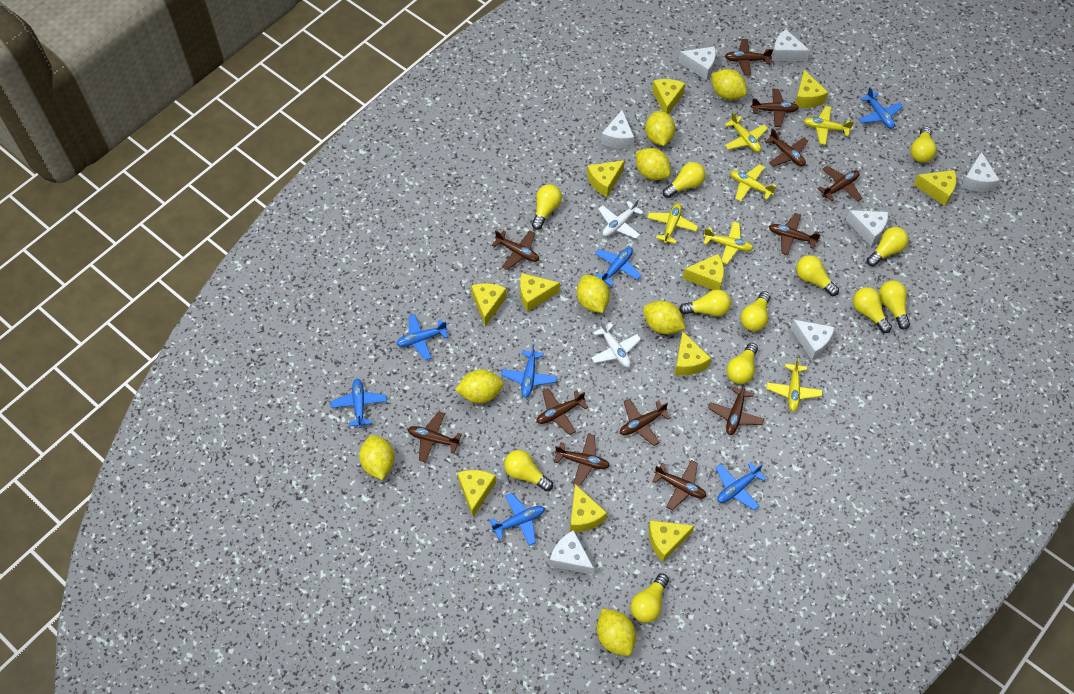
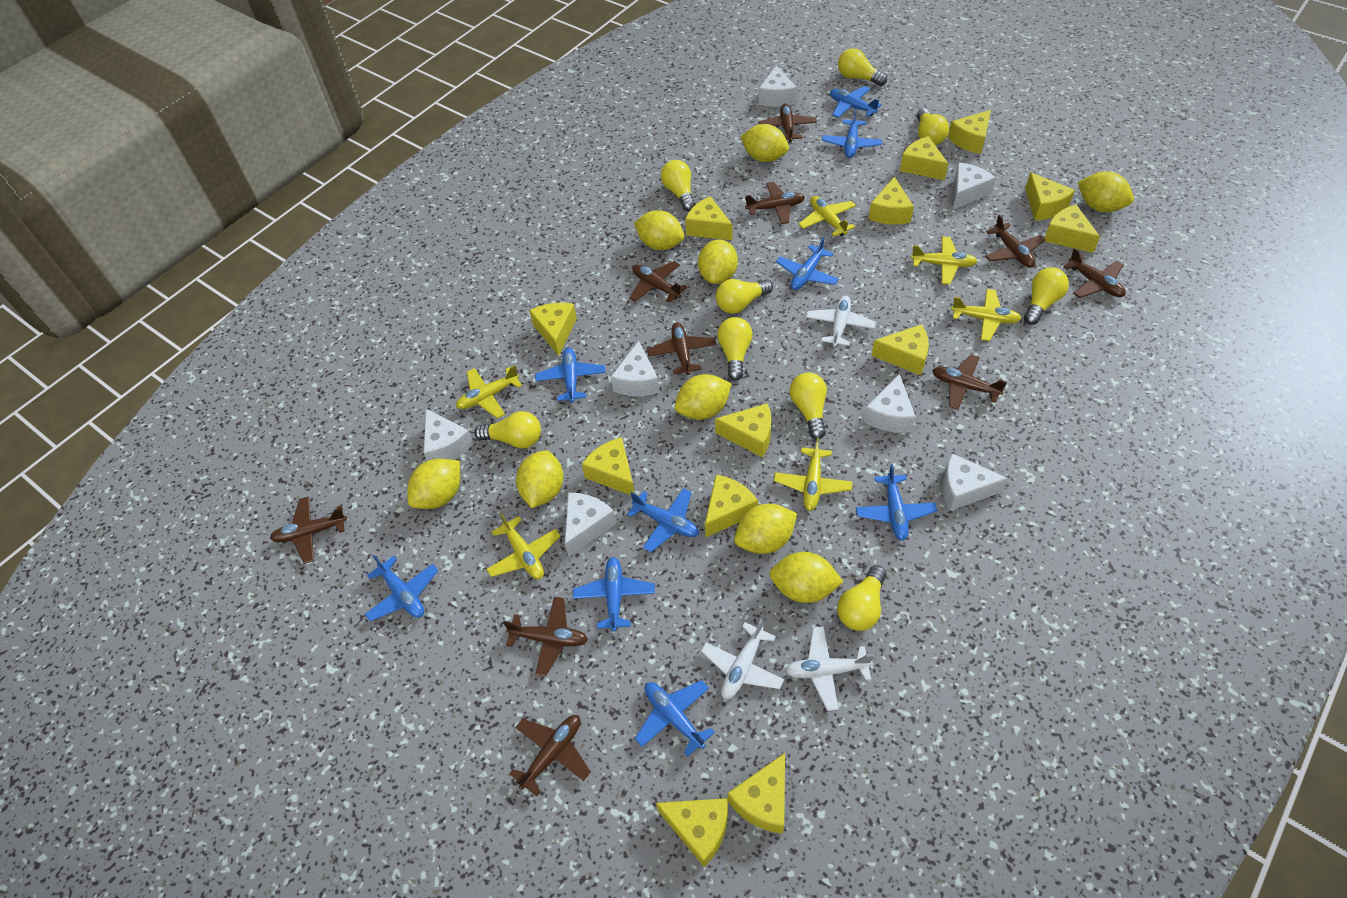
blue plane: 7 -> 9
brown plane: 12 -> 10
white plane: 2 -> 3
yellow cheese: 11 -> 13
yellow lemon: 8 -> 9
yellow light bulb: 12 -> 9

